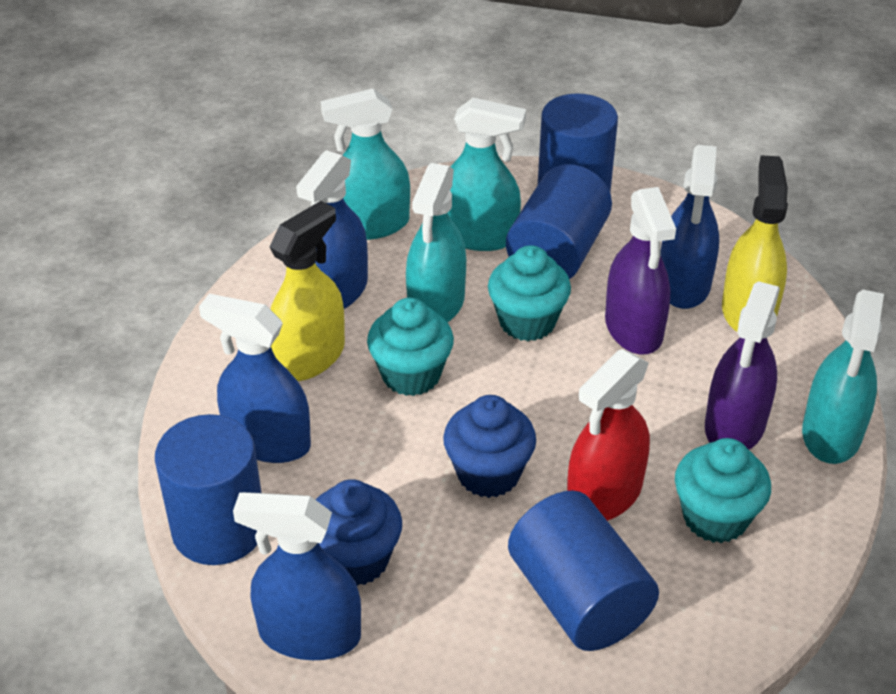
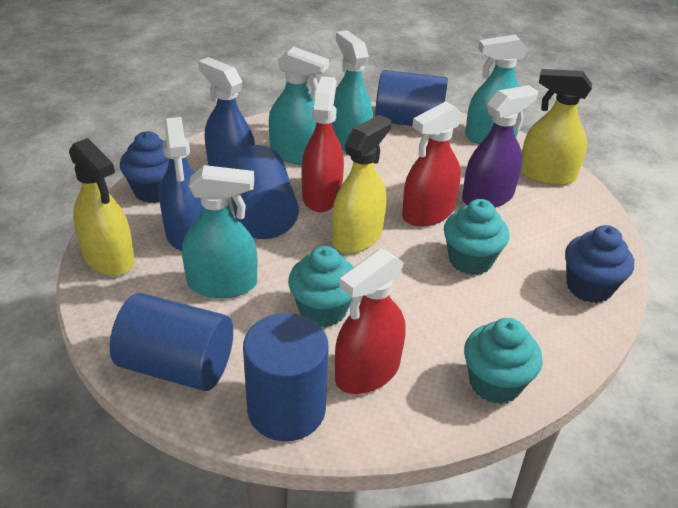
blue spray bottle: 4 -> 2
purple spray bottle: 2 -> 1
red spray bottle: 1 -> 3
yellow spray bottle: 2 -> 3

